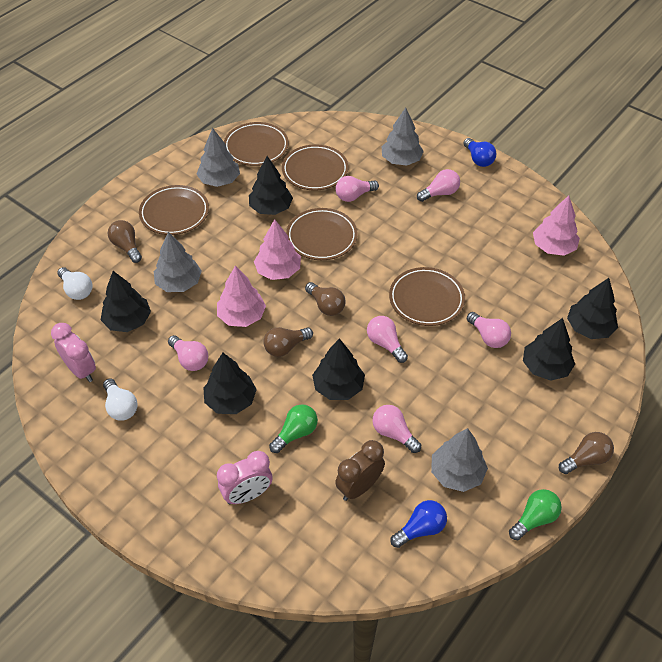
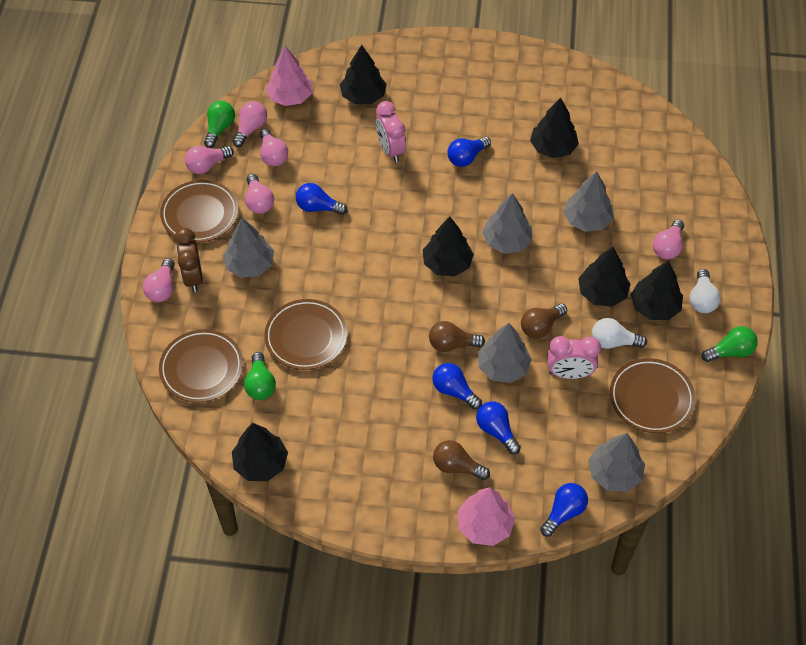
blue light bulb: 2 -> 5
brown light bulb: 4 -> 3
brown plate: 5 -> 4
green light bulb: 2 -> 3
grey tree: 4 -> 5
pink tree: 3 -> 2

